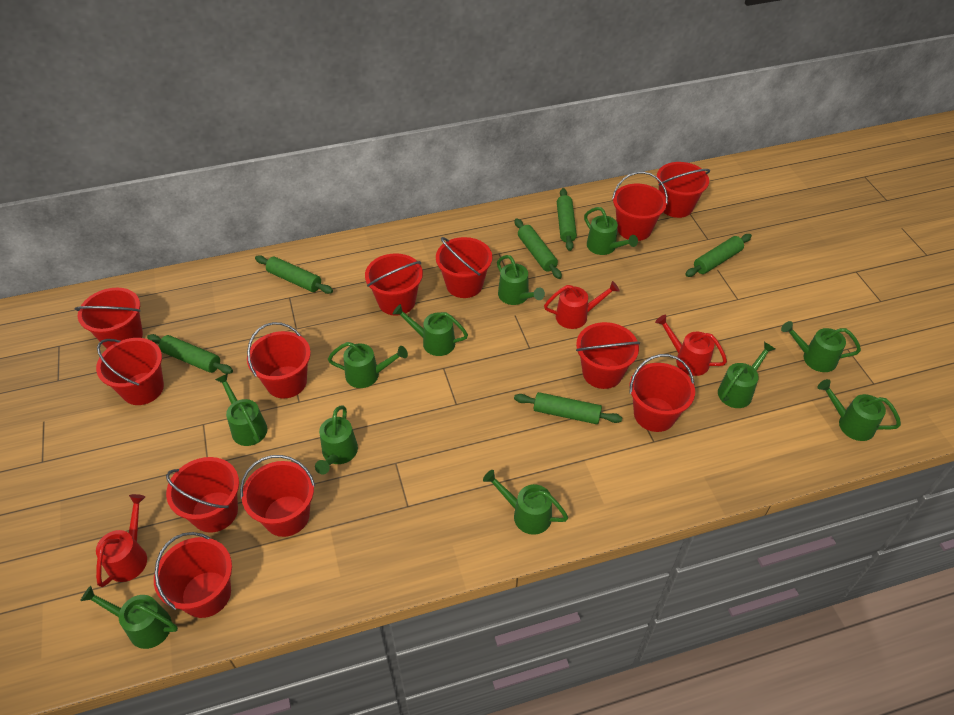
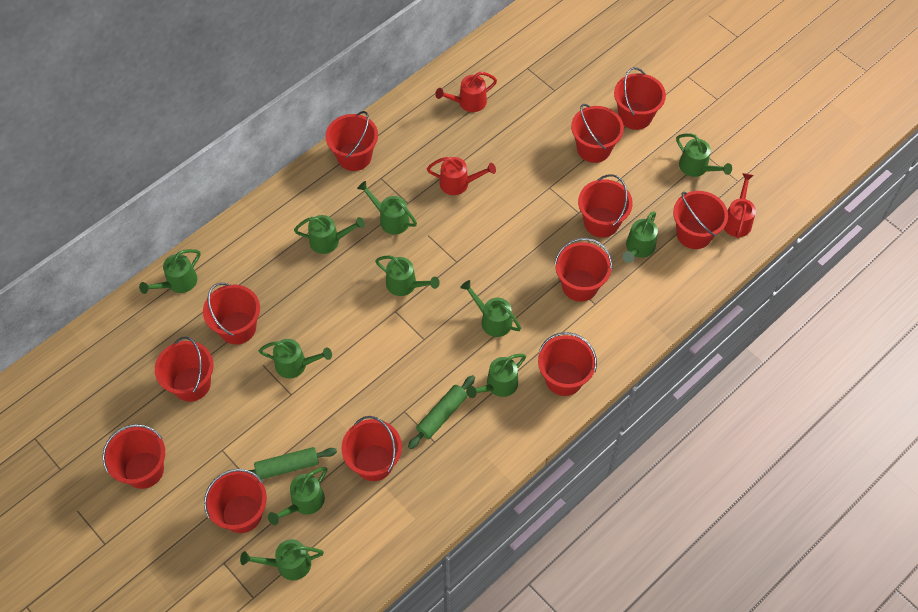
green rolling pin: 6 -> 2

